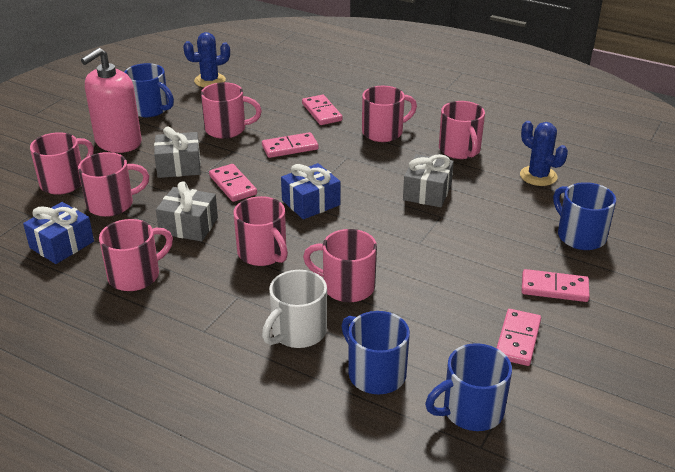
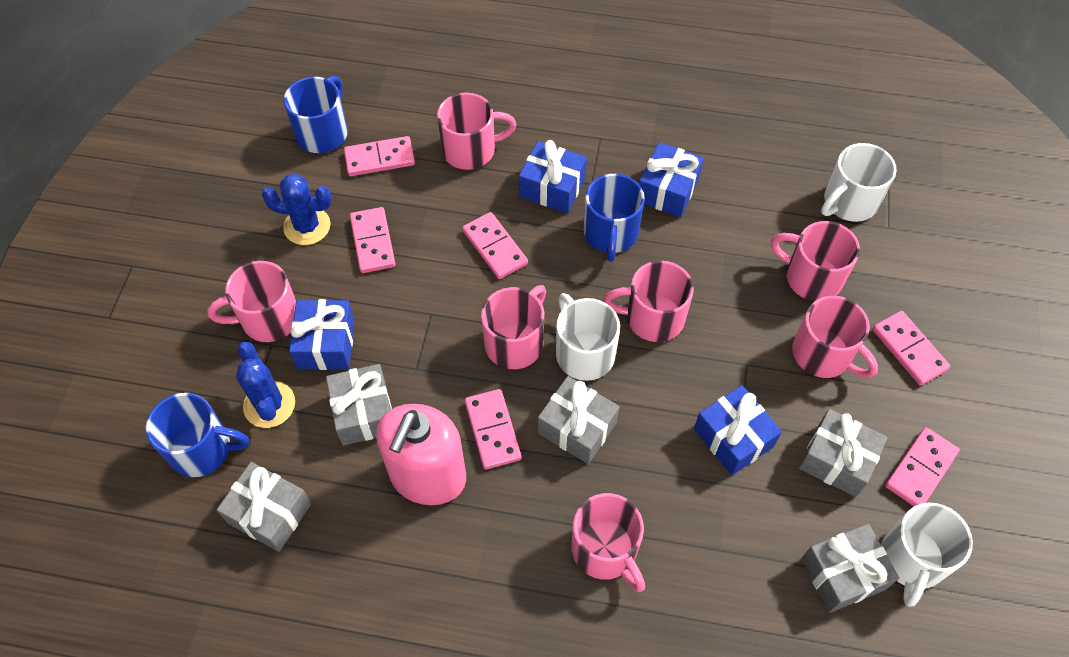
blue gift: 2 -> 4
blue mug: 4 -> 3
grey gift: 3 -> 5
pink domino: 5 -> 6
pink mug: 8 -> 7
white mug: 1 -> 3

